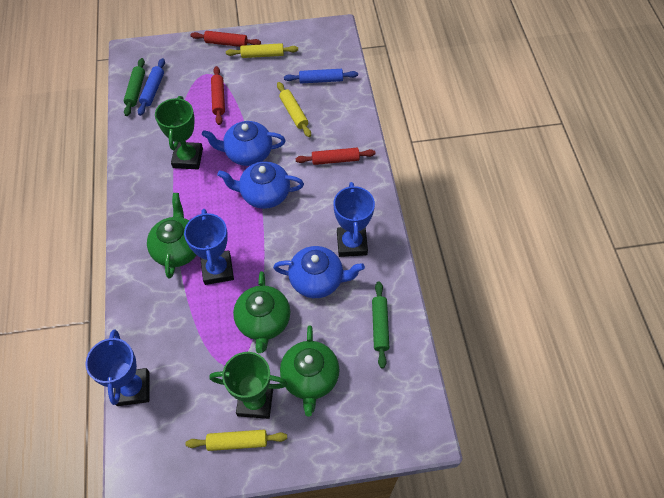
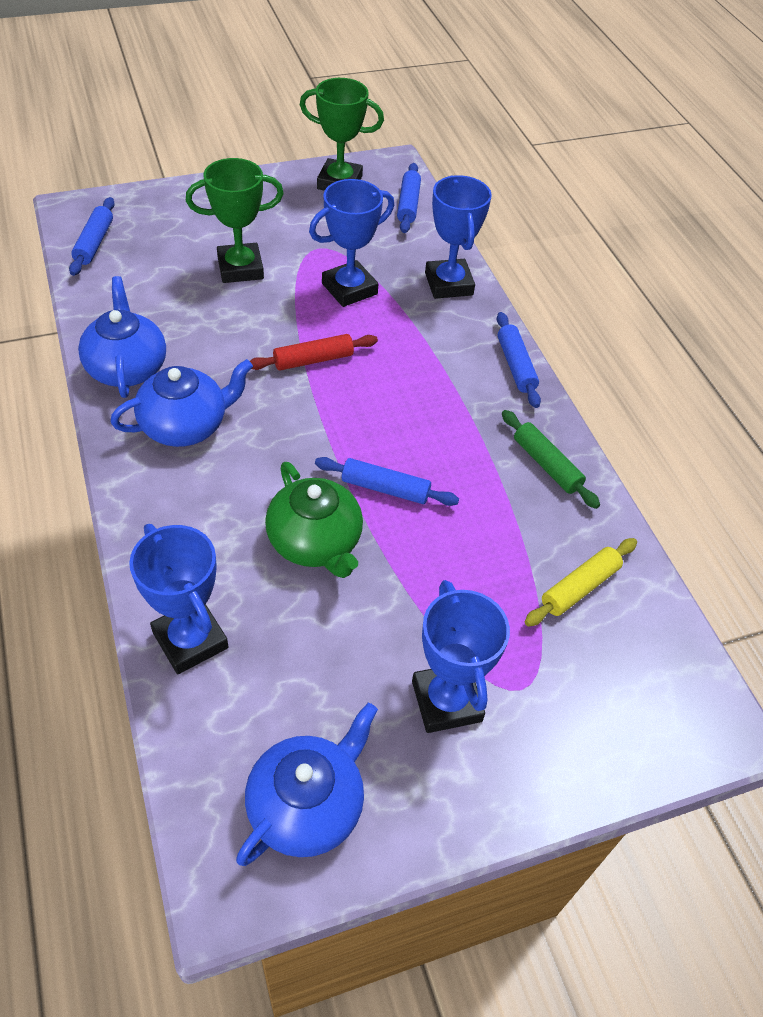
blue rolling pin: 2 -> 4
blue trophy: 3 -> 4
green rolling pin: 2 -> 1
green teapot: 3 -> 1
red rolling pin: 3 -> 1
yellow rolling pin: 3 -> 1

